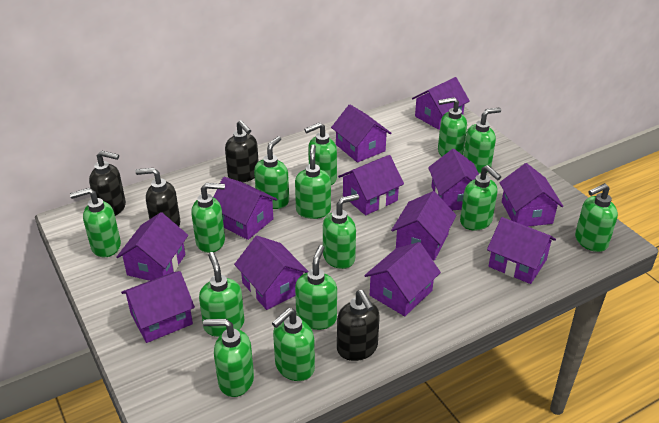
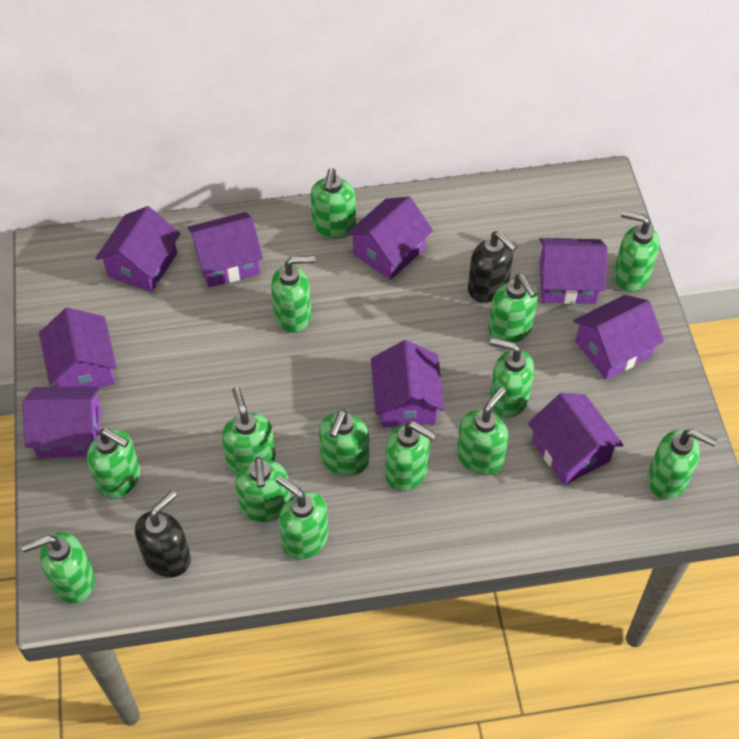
black soap dispenser: 4 -> 2
purple house: 12 -> 9

